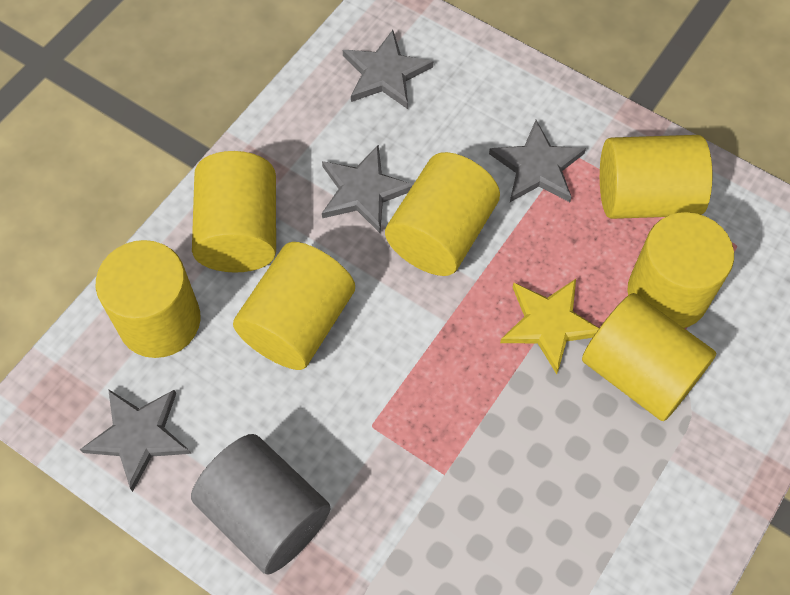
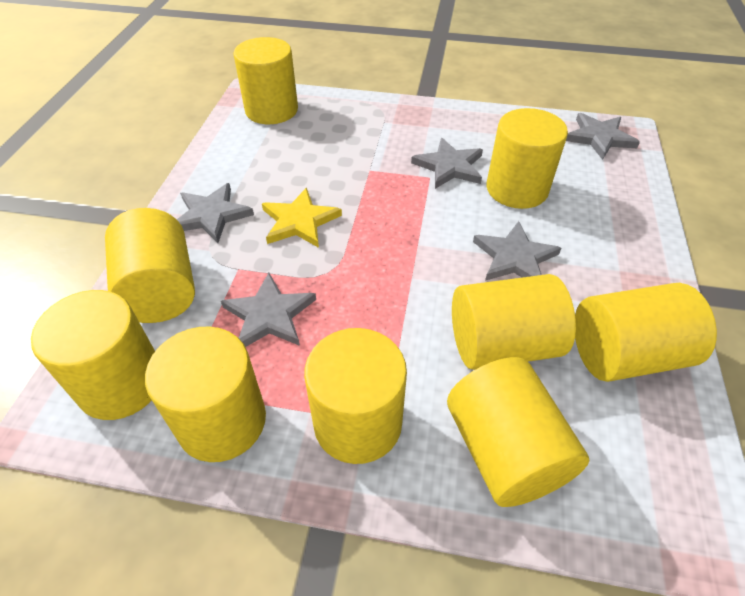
grey cylinder: 1 -> 0
grey star: 4 -> 5
yellow cylinder: 7 -> 9

